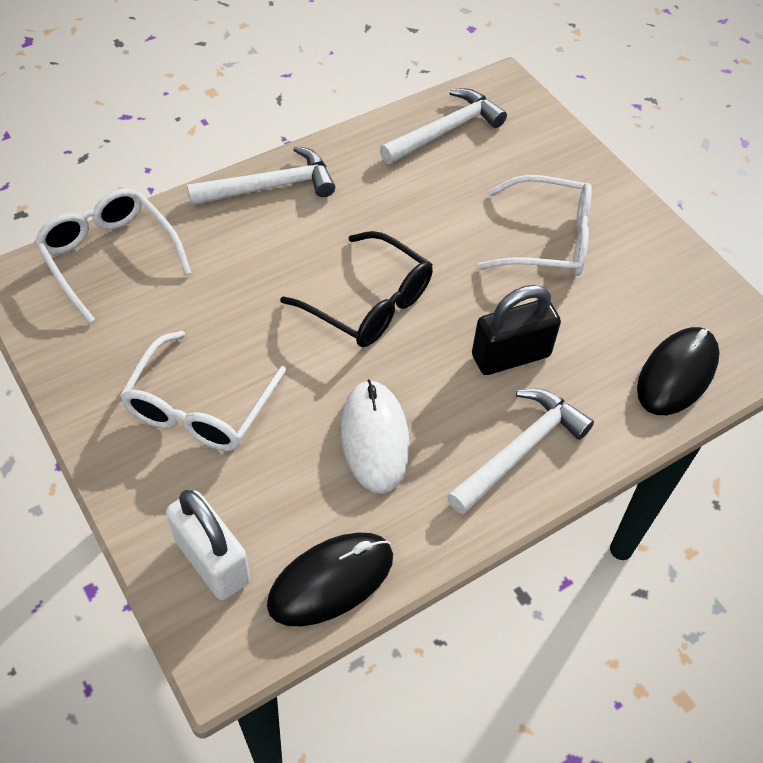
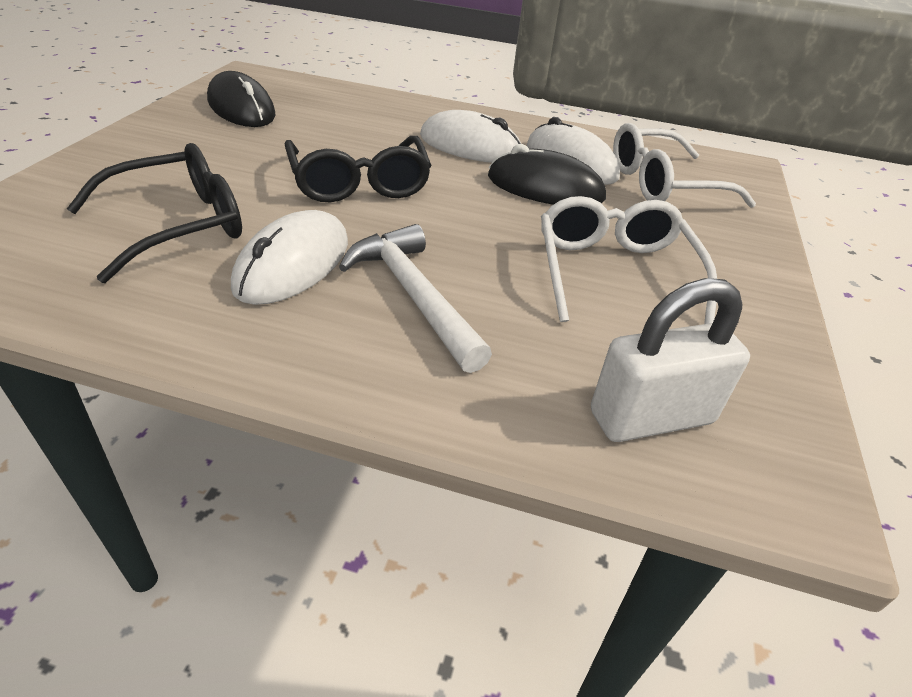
black glasses: 1 -> 2
black padlock: 1 -> 0
white glasses: 3 -> 2
white hammer: 3 -> 1
white mouse: 1 -> 3

